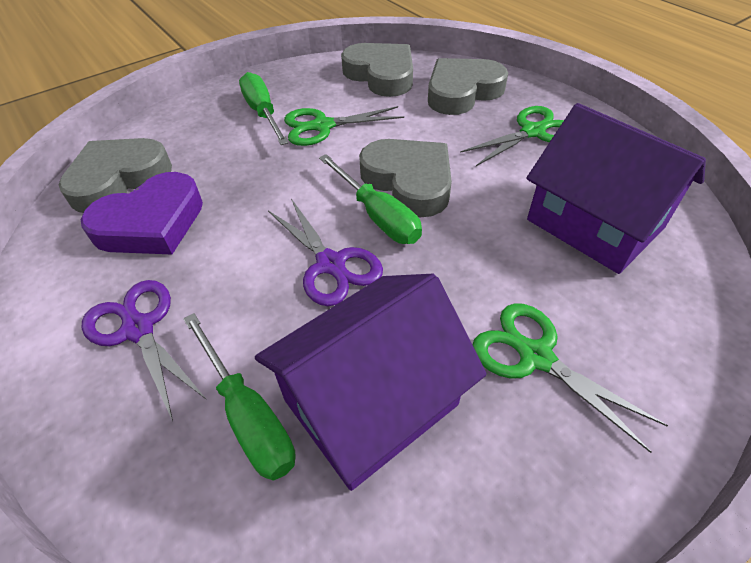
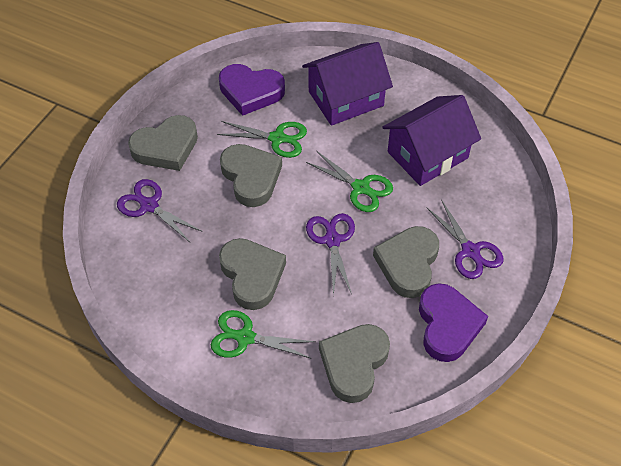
green screwdriver: 3 -> 0
grey heart: 4 -> 5
purple heart: 1 -> 2
purple scissors: 2 -> 3

